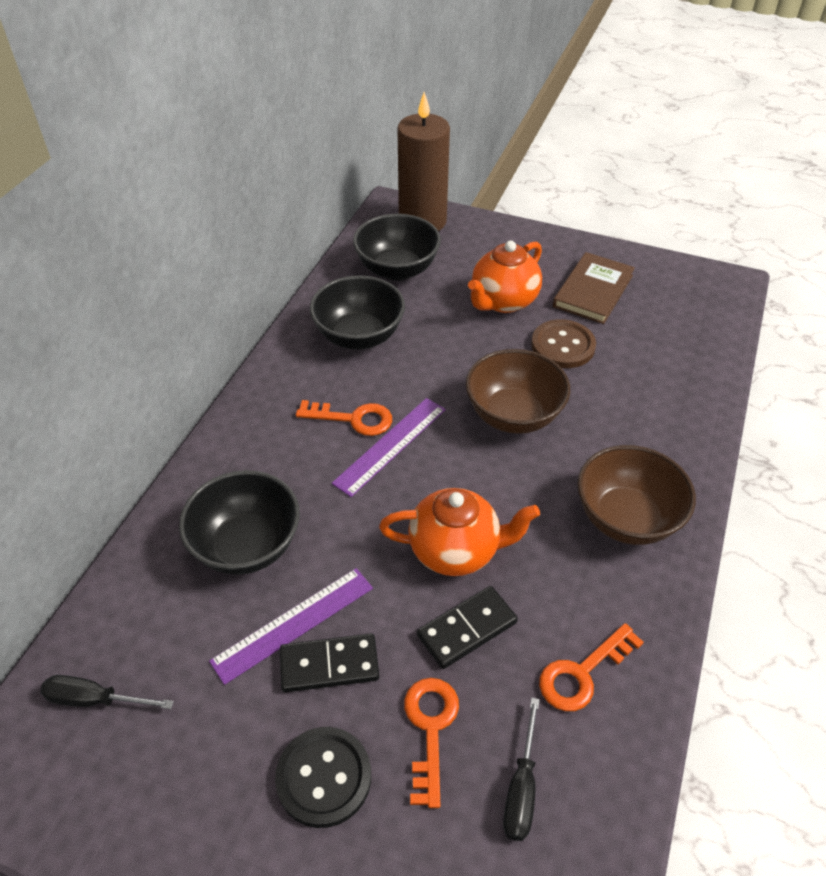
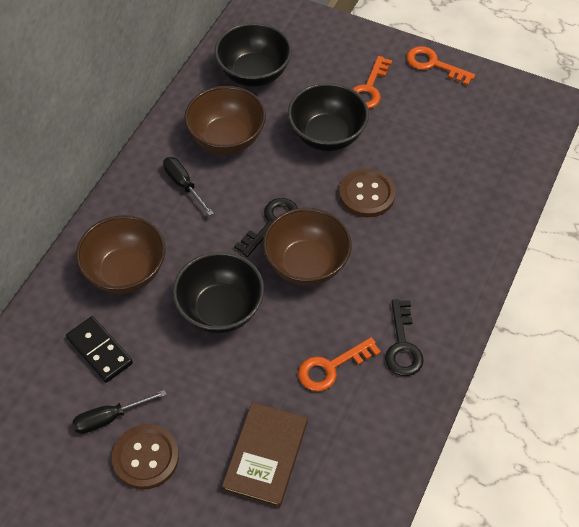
black button: 1 -> 0
black domino: 2 -> 1
black key: 0 -> 2
brown bowl: 2 -> 3
brown button: 1 -> 2
brown candle: 1 -> 0
orange teapot: 2 -> 0
purple ruler: 2 -> 0

